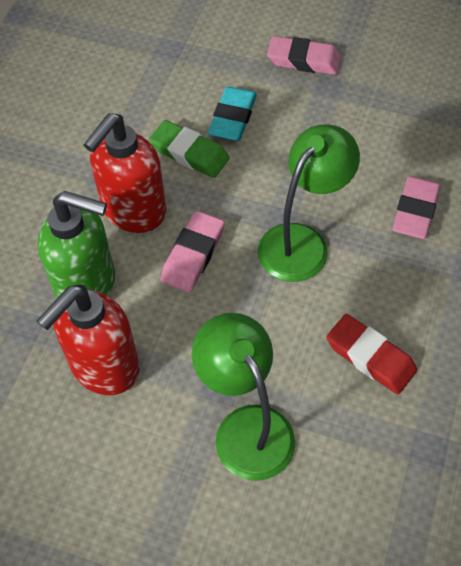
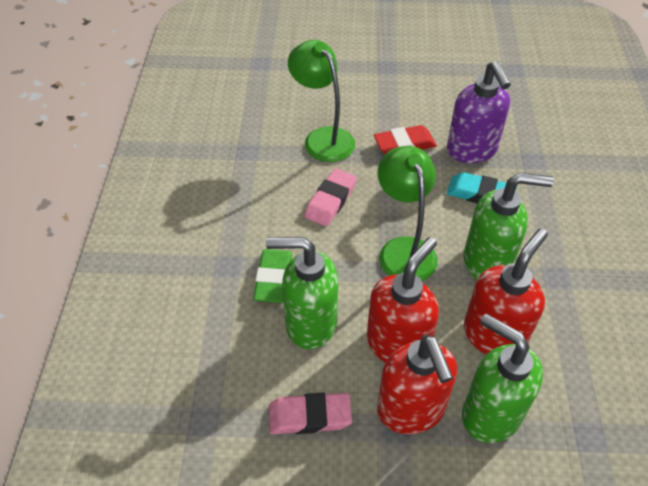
green soap dispenser: 1 -> 3
pink eraser: 3 -> 2
purple soap dispenser: 0 -> 1
red soap dispenser: 2 -> 3

